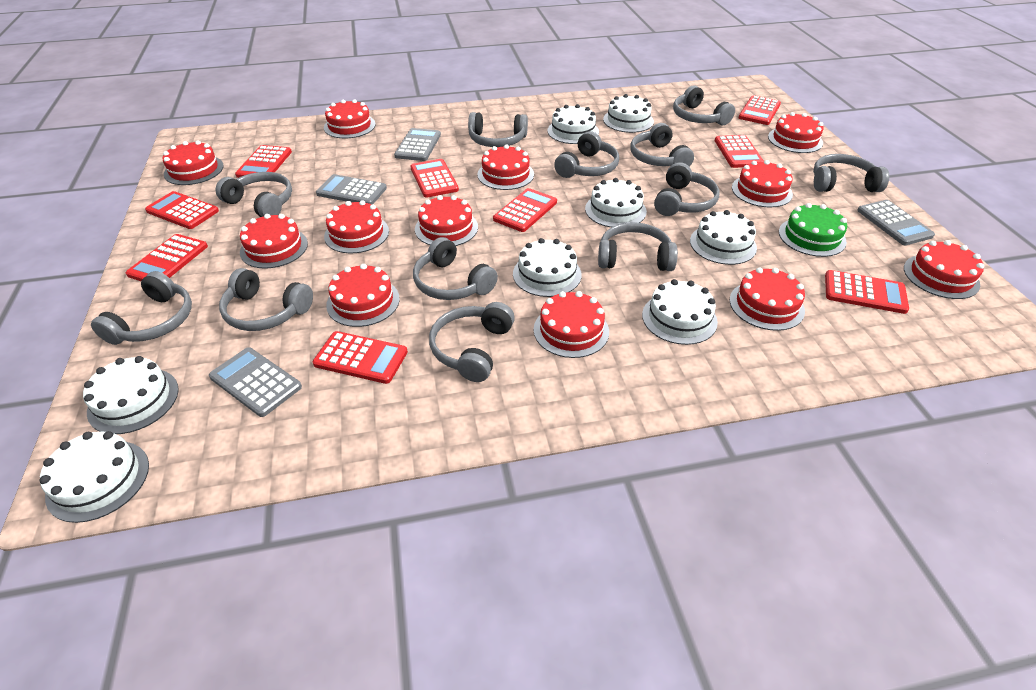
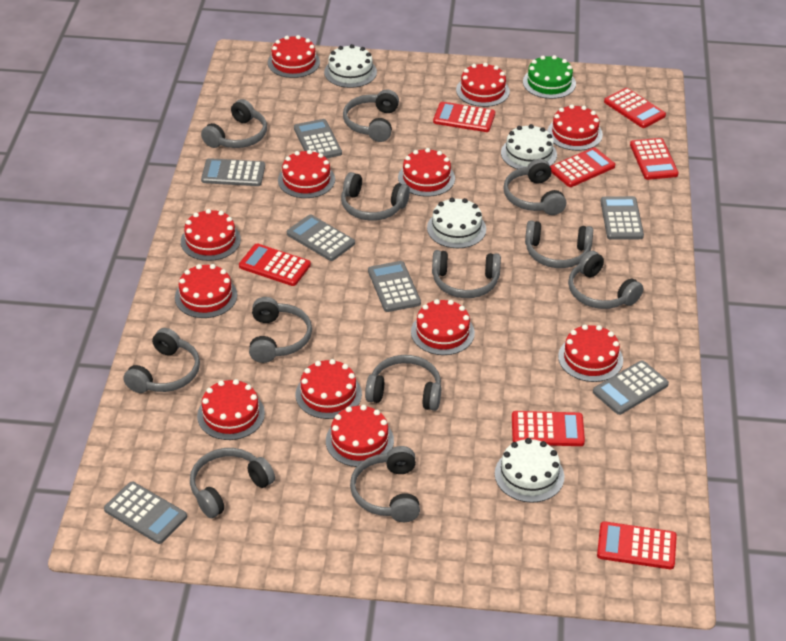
grey calculator: 4 -> 7
red calculator: 9 -> 7
white cake: 8 -> 4

